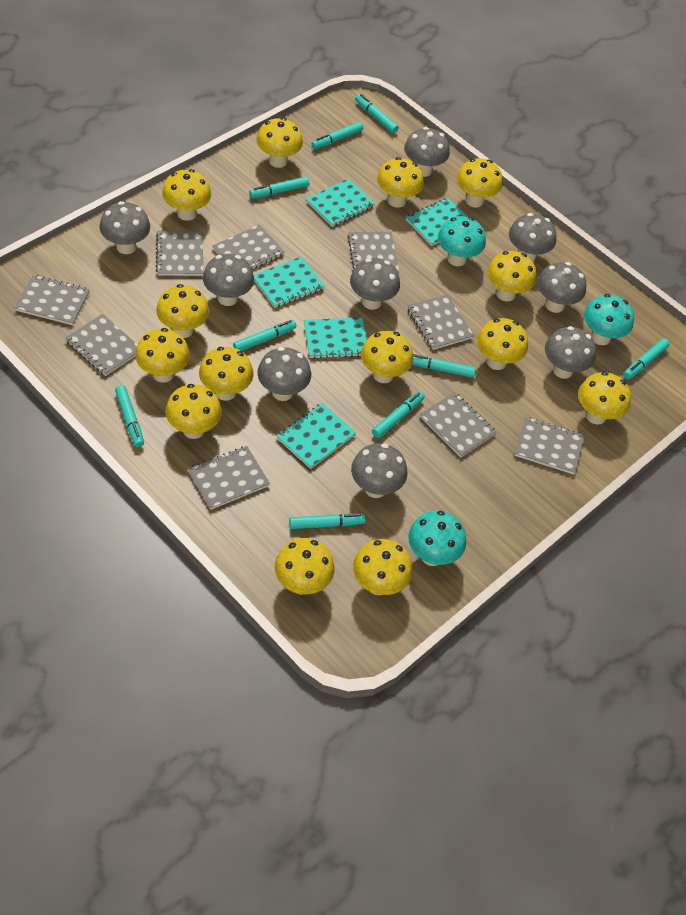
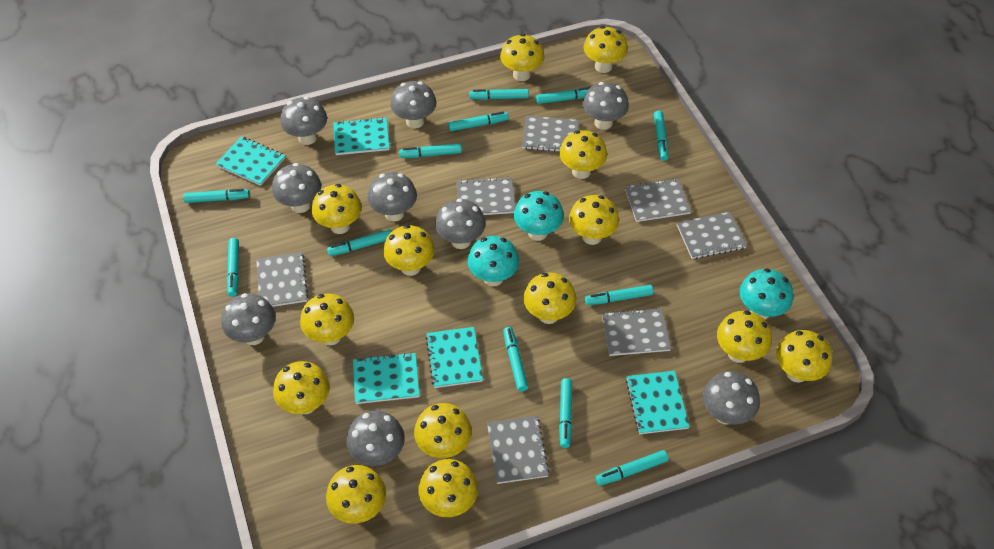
grey notebook: 9 -> 7
turquoise marker: 9 -> 12

